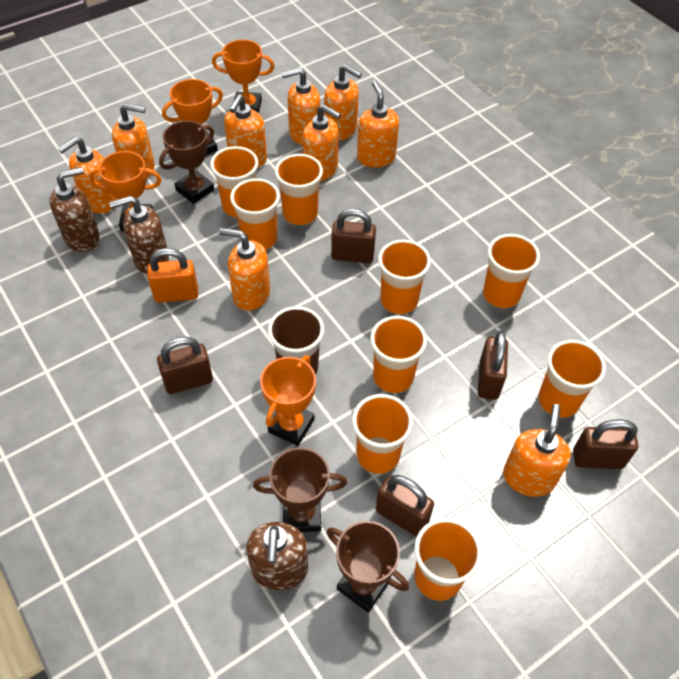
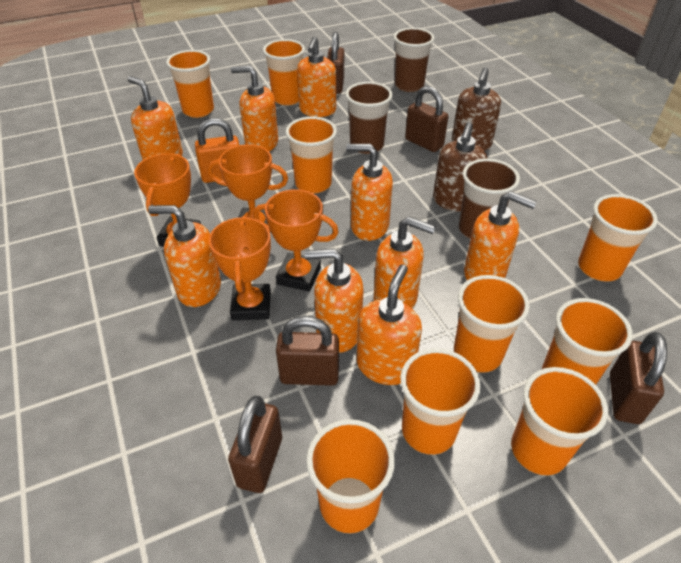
brown cup: 1 -> 3
brown soap dispenser: 3 -> 2
brown trophy: 3 -> 0

